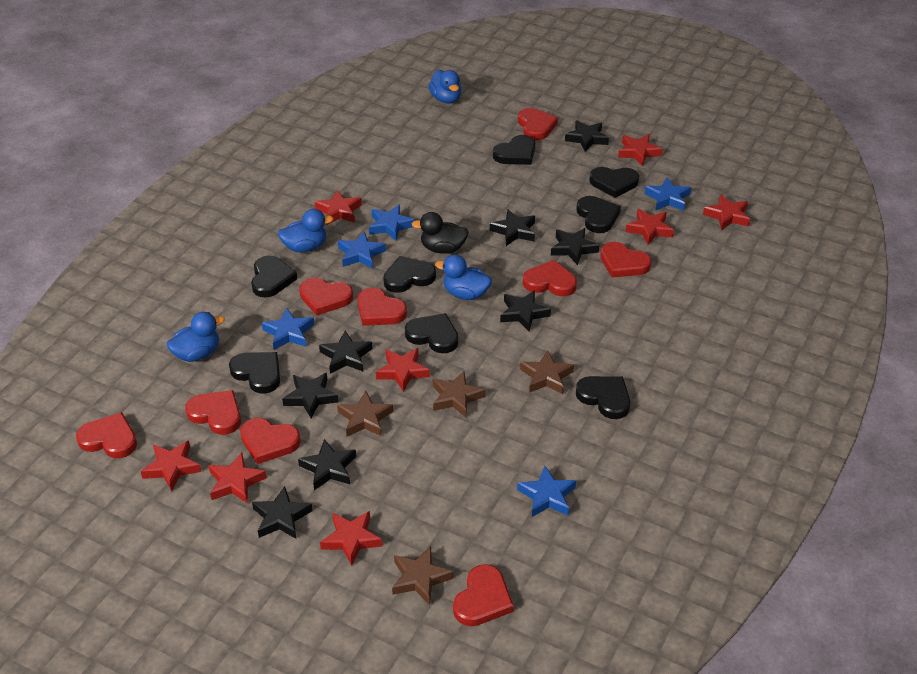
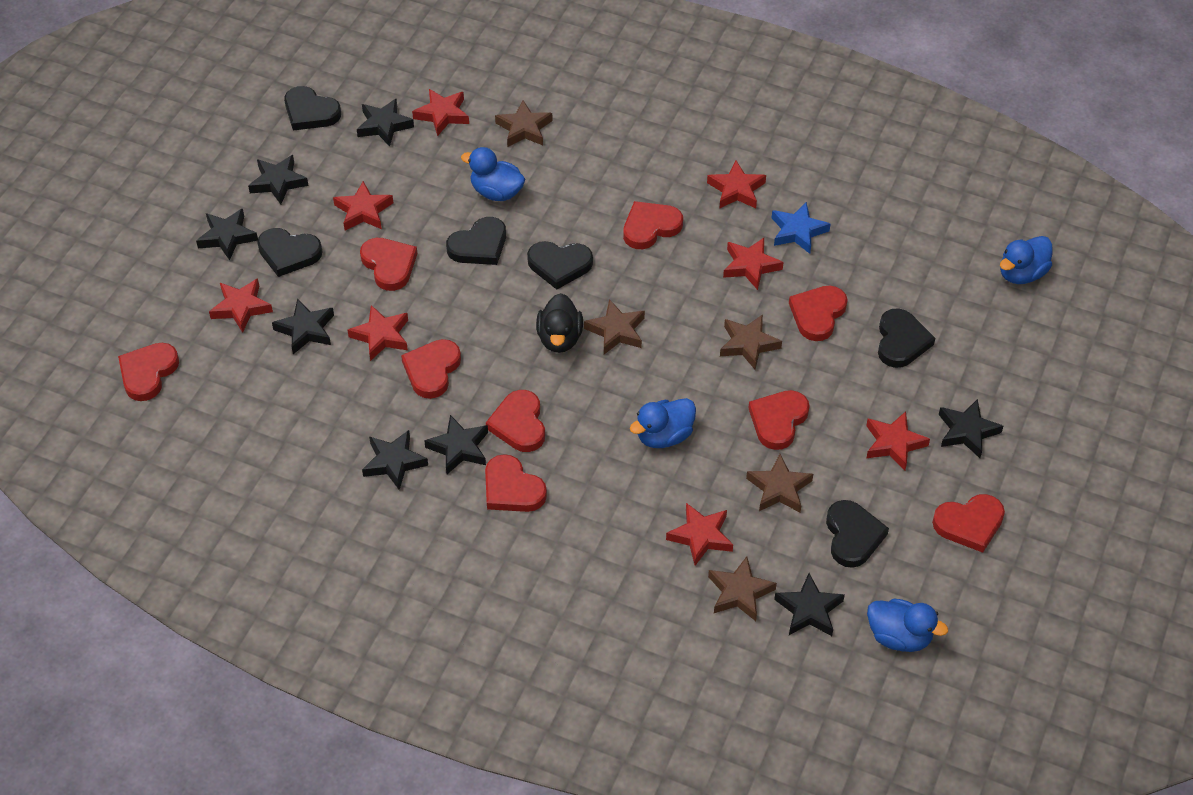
black heart: 8 -> 6
blue star: 5 -> 1
brown star: 4 -> 5

